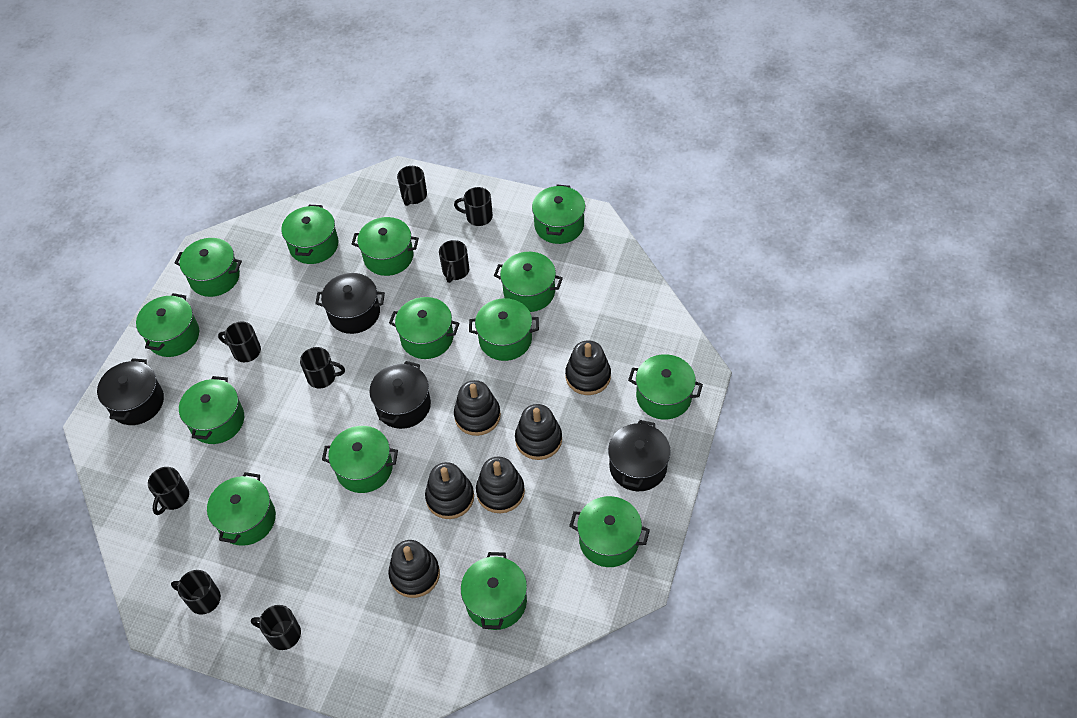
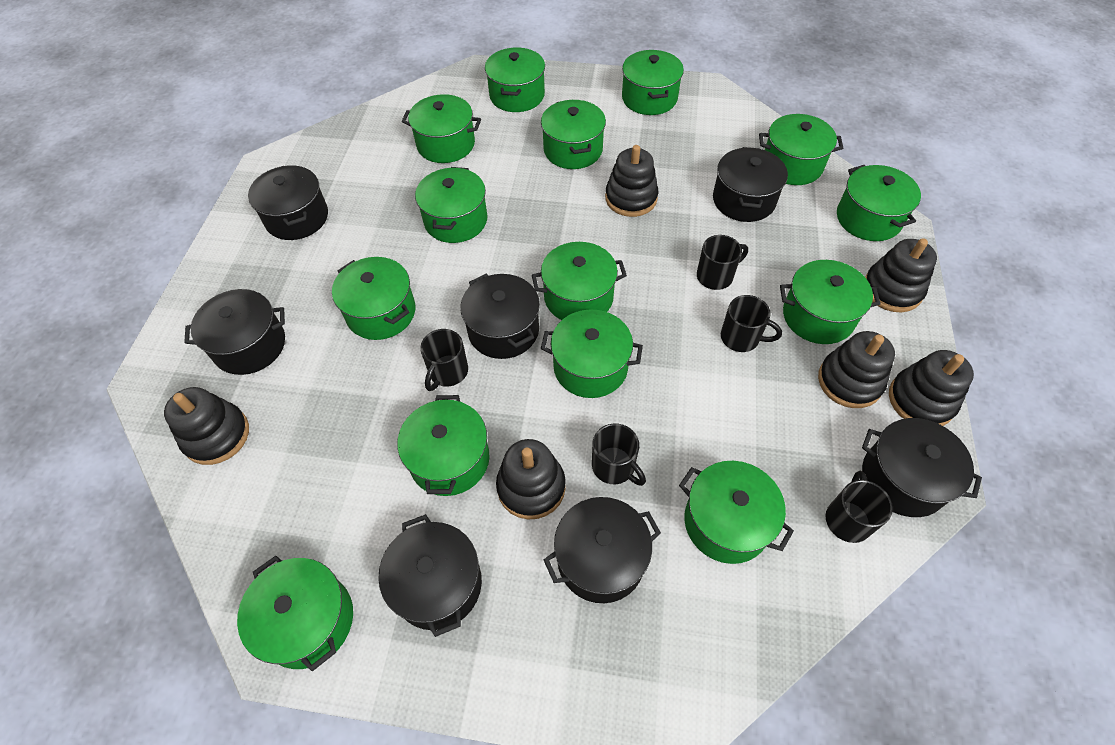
black mug: 8 -> 5
black pot: 4 -> 7

